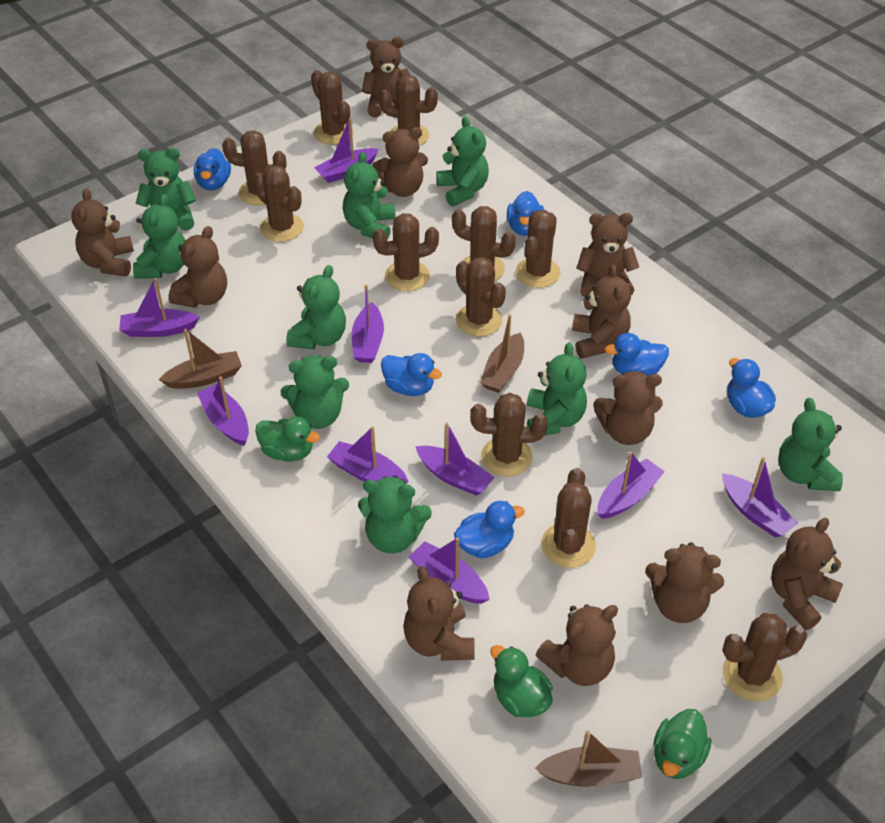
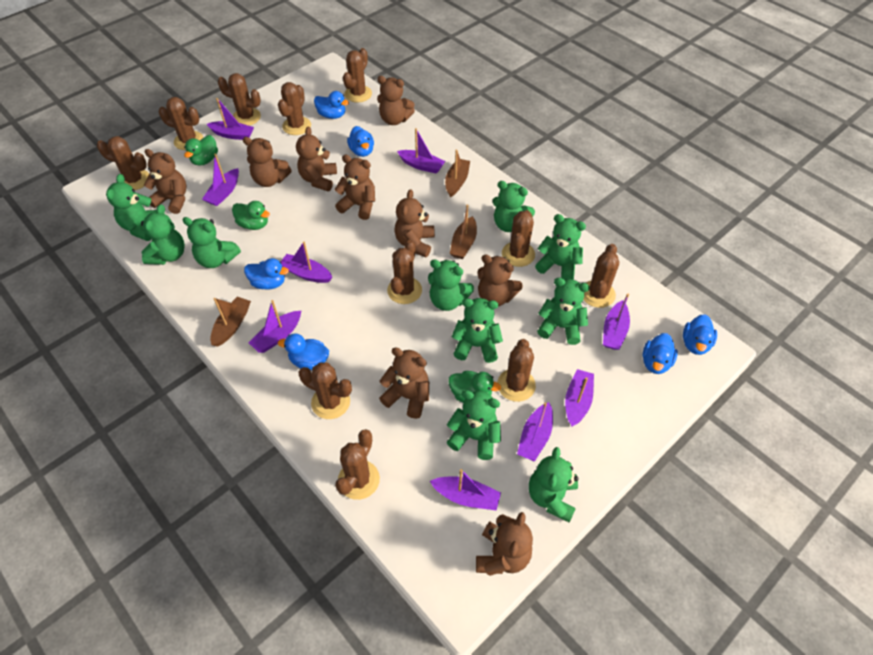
brown teddy bear: 11 -> 9
green teddy bear: 9 -> 10

